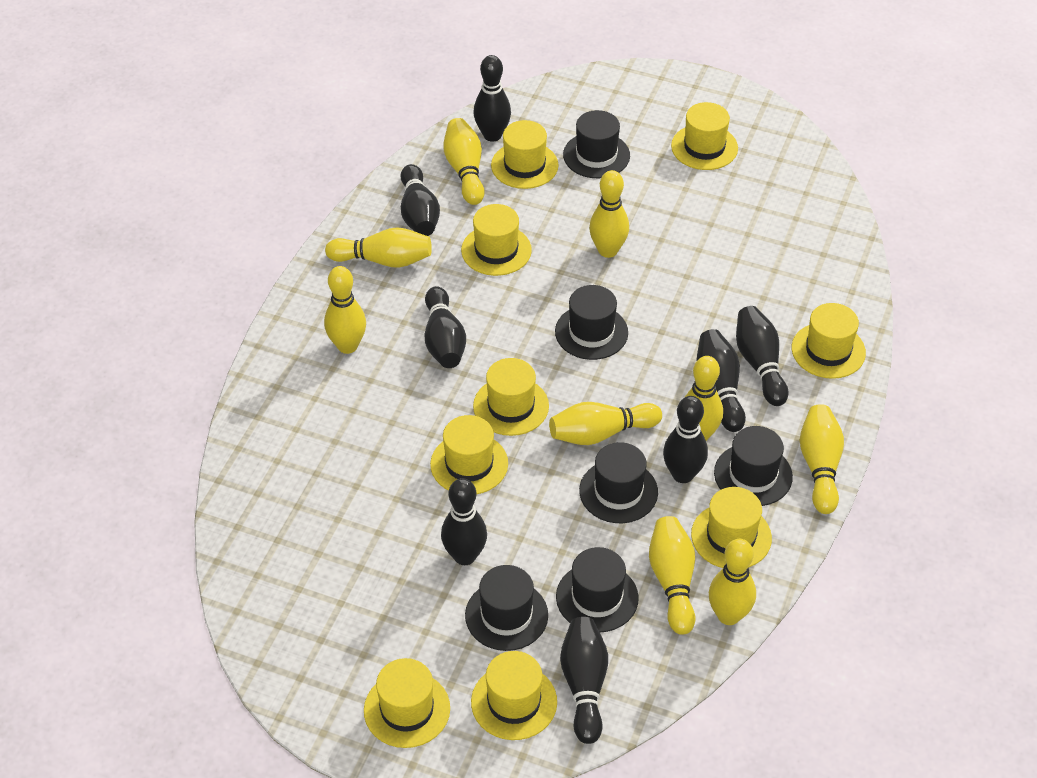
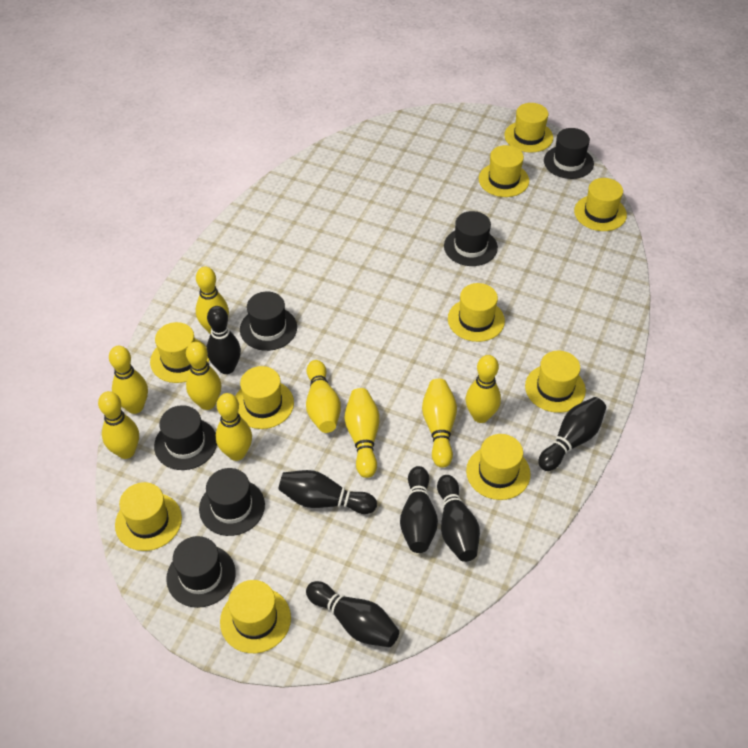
black bowling pin: 8 -> 6
yellow hat: 9 -> 10

